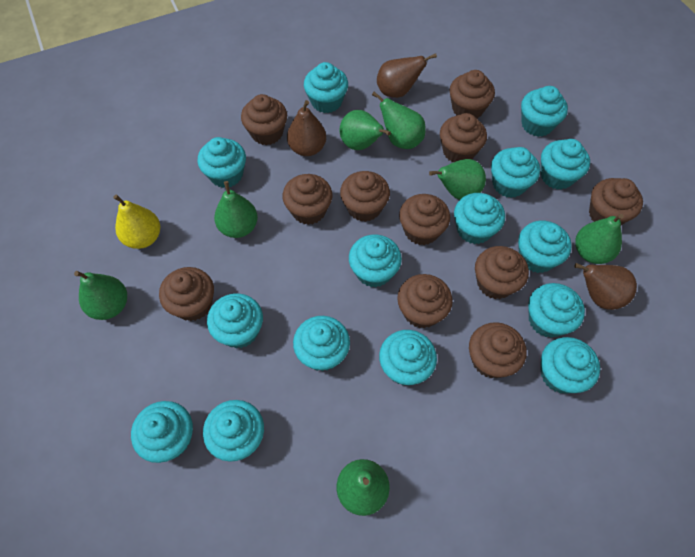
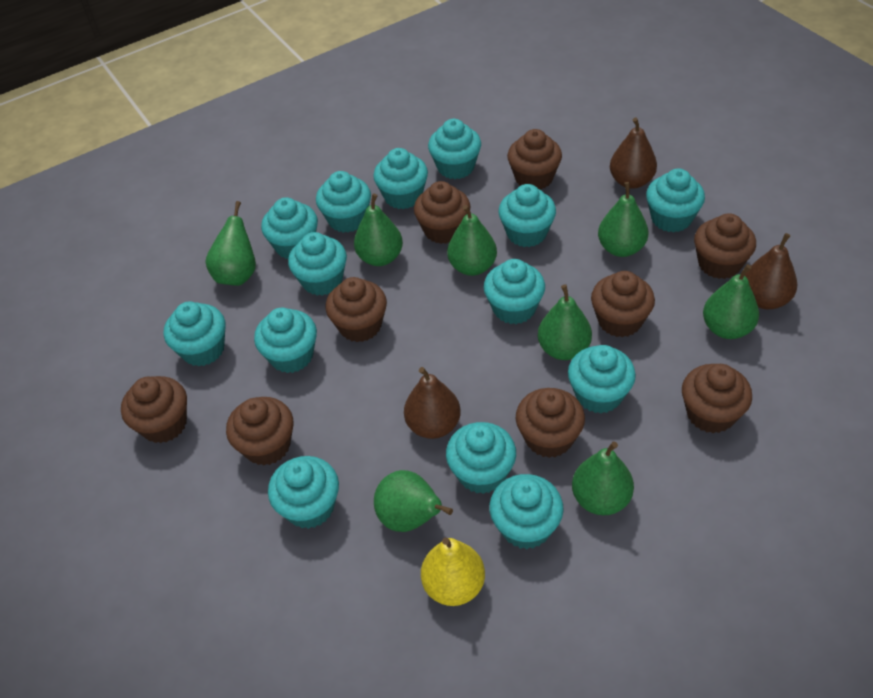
brown cupcake: 11 -> 9
green pear: 7 -> 8
turquoise cupcake: 15 -> 14

